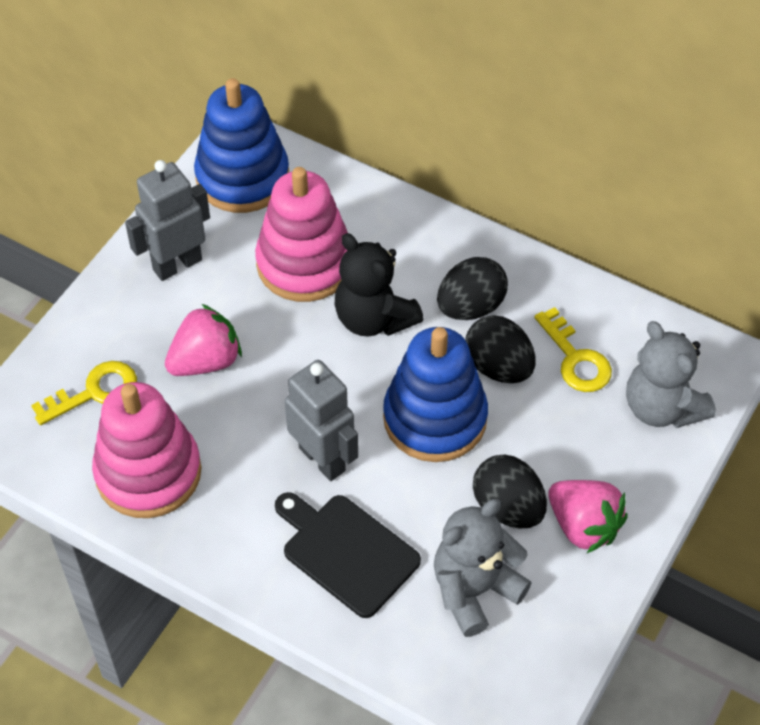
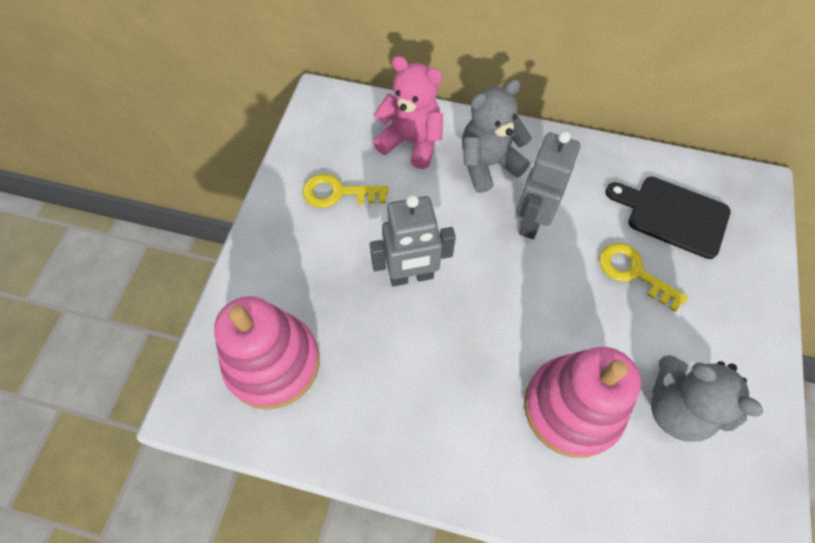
black egg: 3 -> 0
black teddy bear: 1 -> 0
blue stacking toy: 2 -> 0
pink strawberry: 2 -> 0
pink teddy bear: 0 -> 1

